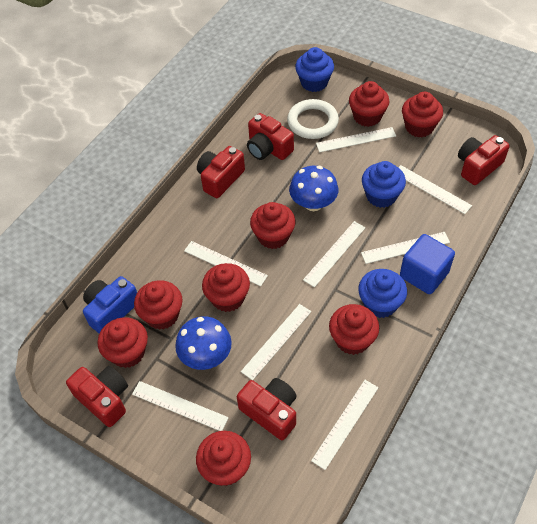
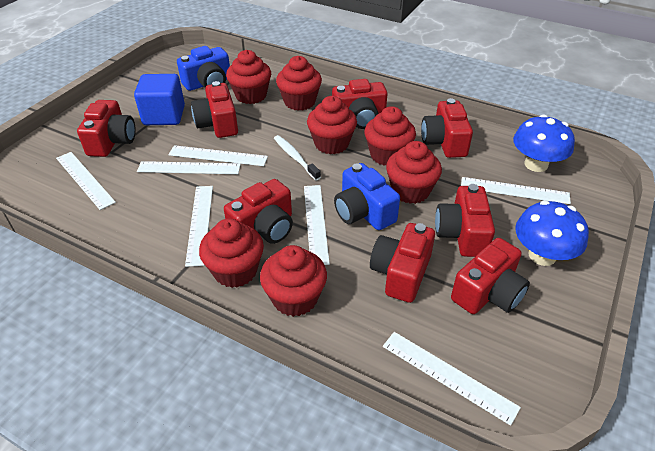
blue camera: 1 -> 2
blue cupcake: 3 -> 0
red camera: 5 -> 8
red cupcake: 8 -> 7
white ring: 1 -> 0
white ruler: 8 -> 7
white toothbrush: 0 -> 1

